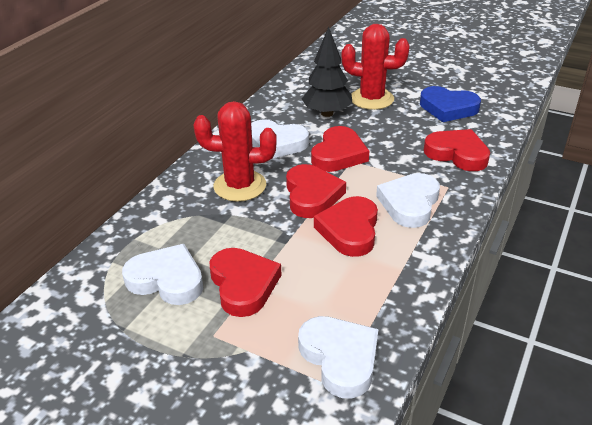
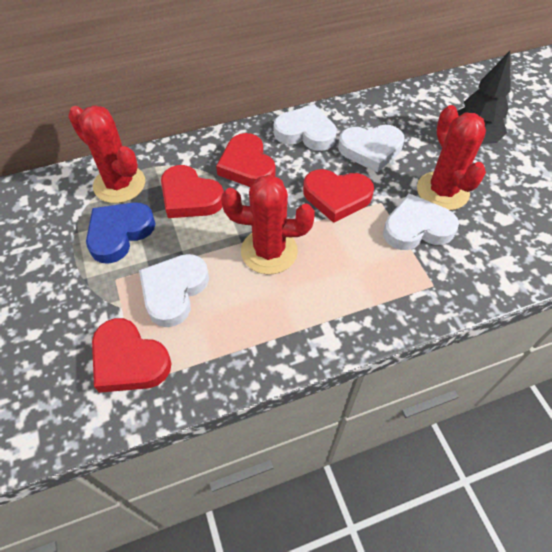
red cactus: 2 -> 3
red heart: 5 -> 4

